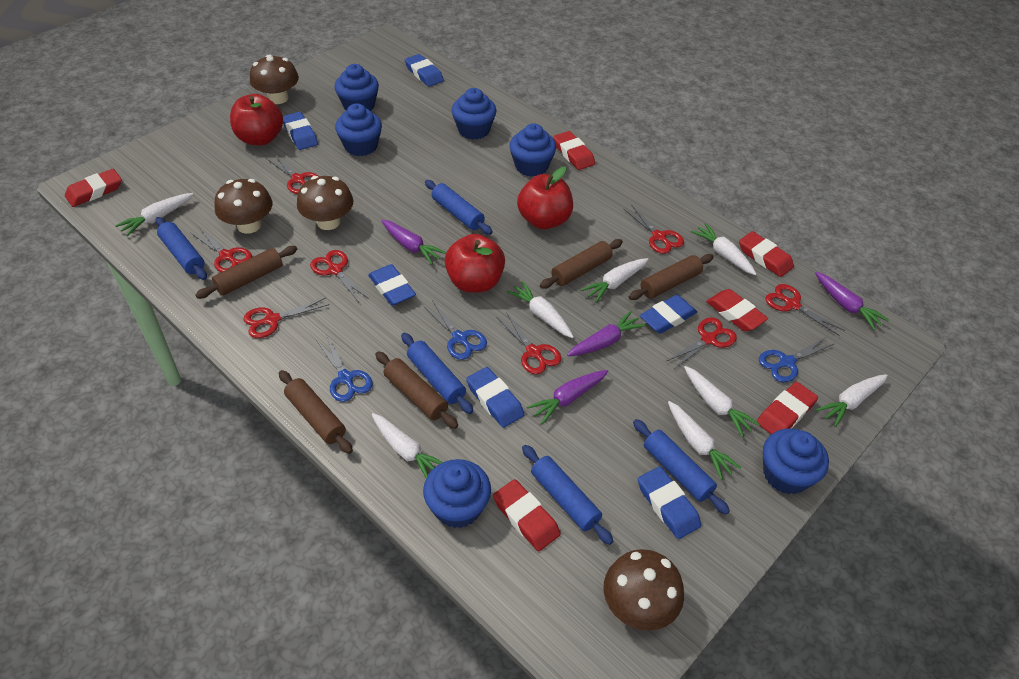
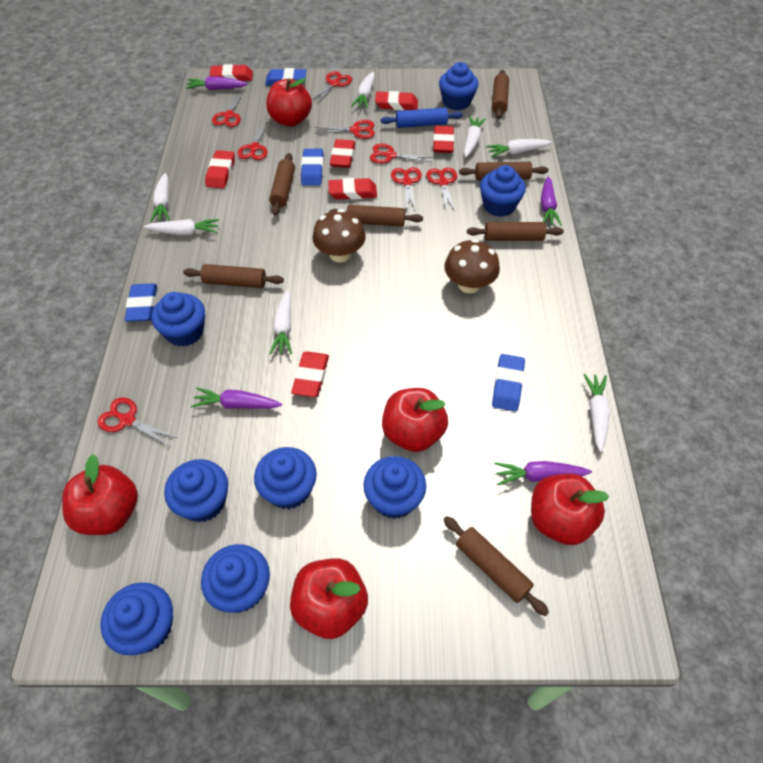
blue cupcake: 6 -> 8
blue eraser: 6 -> 4
blue rolling pin: 5 -> 1
blue scissors: 3 -> 0
brown mushroom: 4 -> 2
brown rolling pin: 5 -> 7
red apple: 3 -> 5
red eraser: 6 -> 7
white carrot: 8 -> 7

